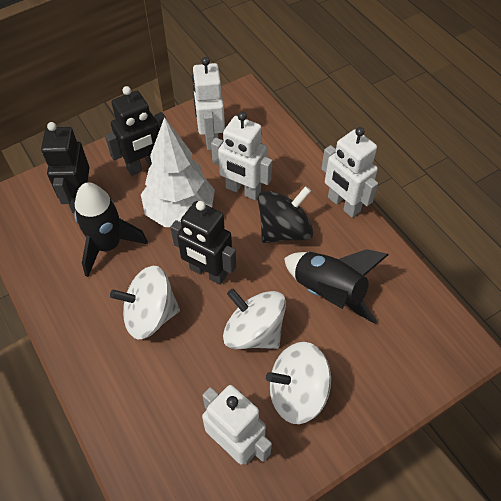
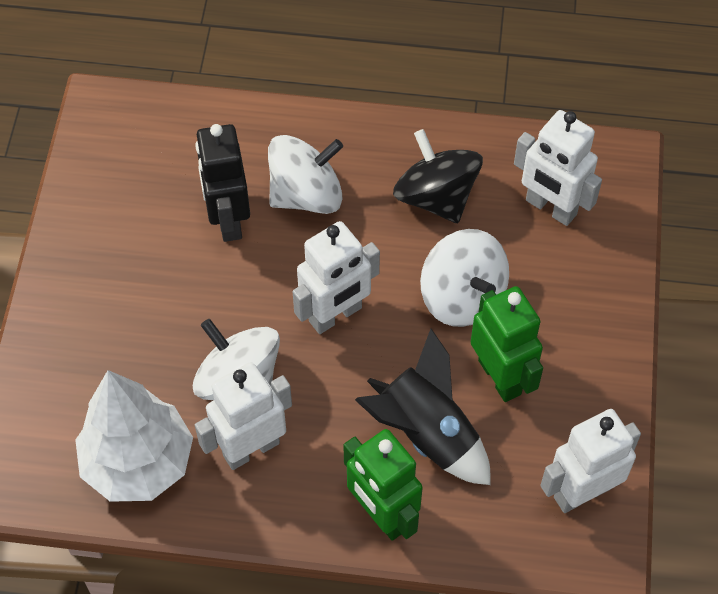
black robot: 3 -> 1
black rocket: 2 -> 1
green robot: 0 -> 2

